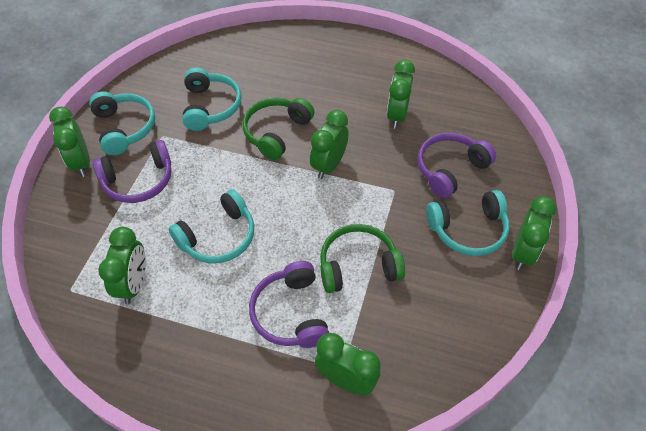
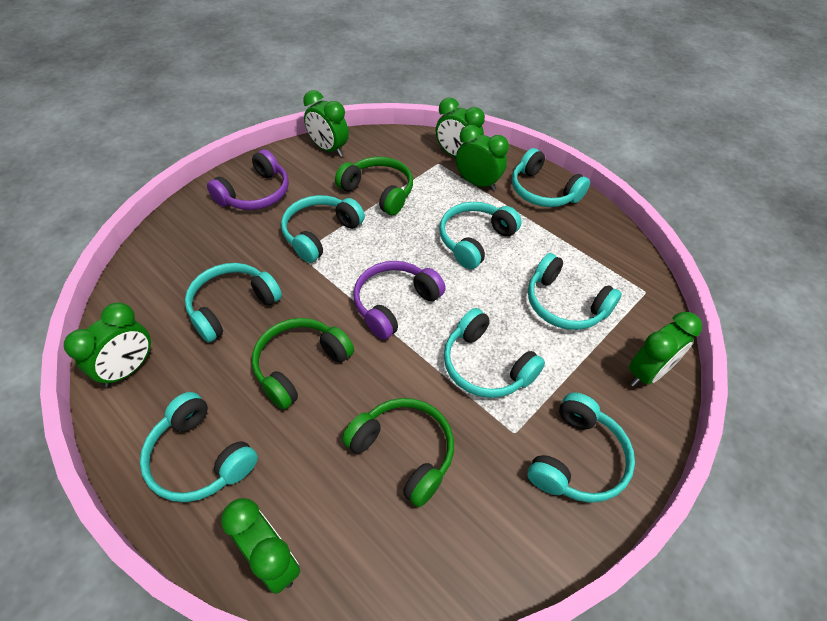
green headphones: 2 -> 3
purple headphones: 3 -> 2
turquoise headphones: 4 -> 8

